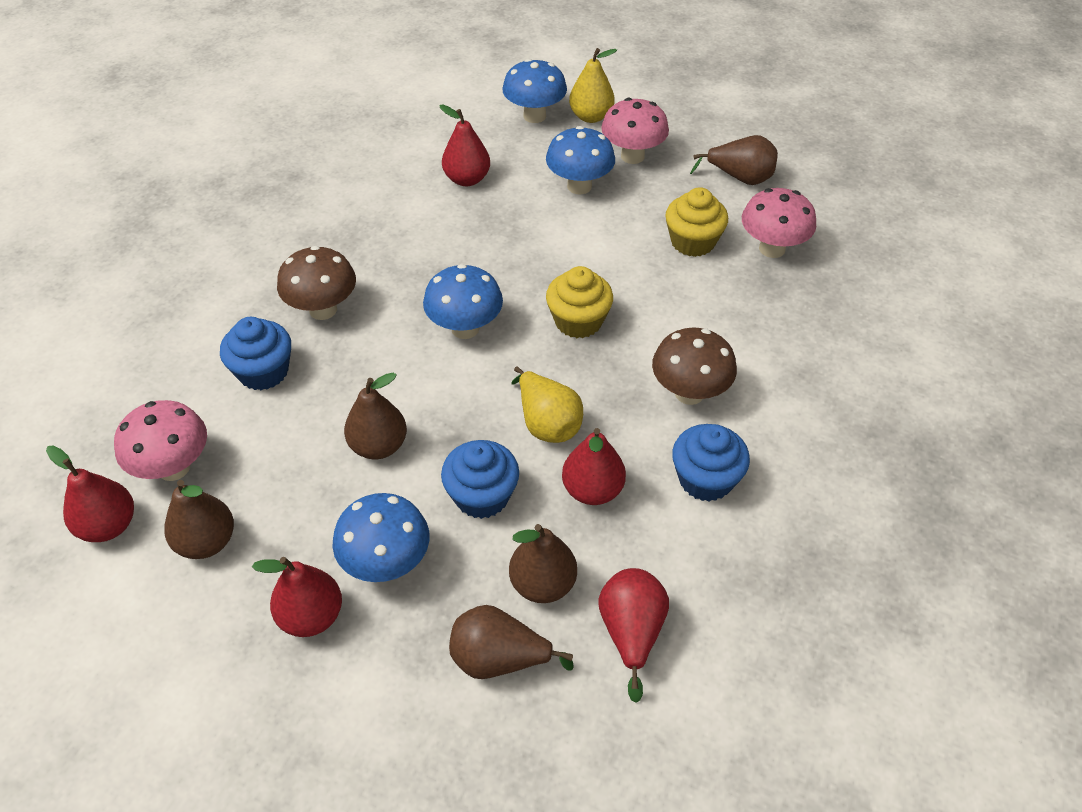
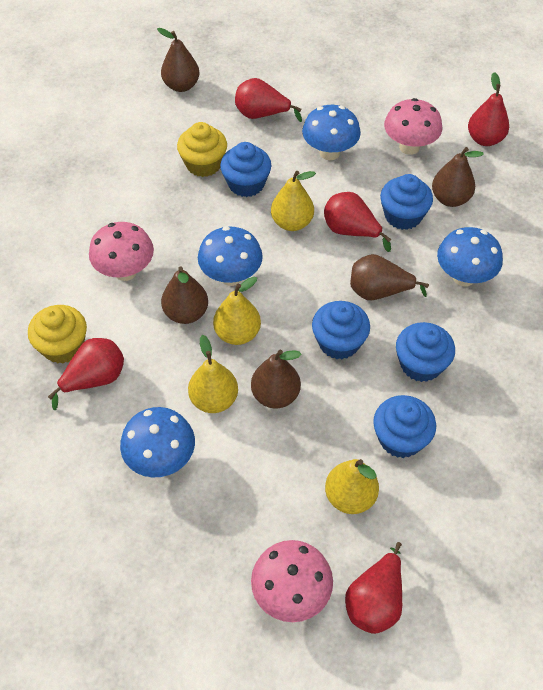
blue cupcake: 3 -> 5
brown mushroom: 2 -> 0
yellow pear: 2 -> 4

